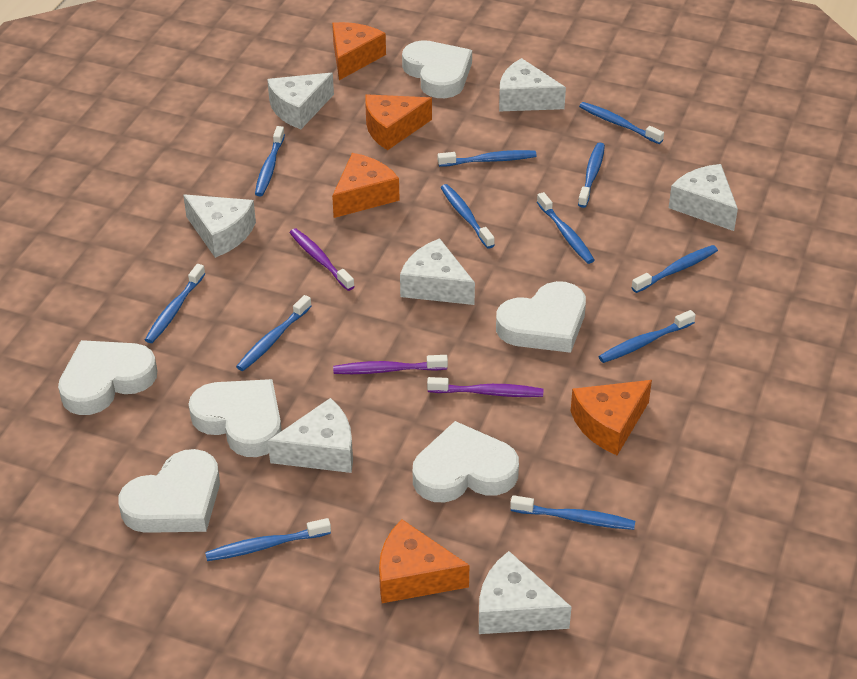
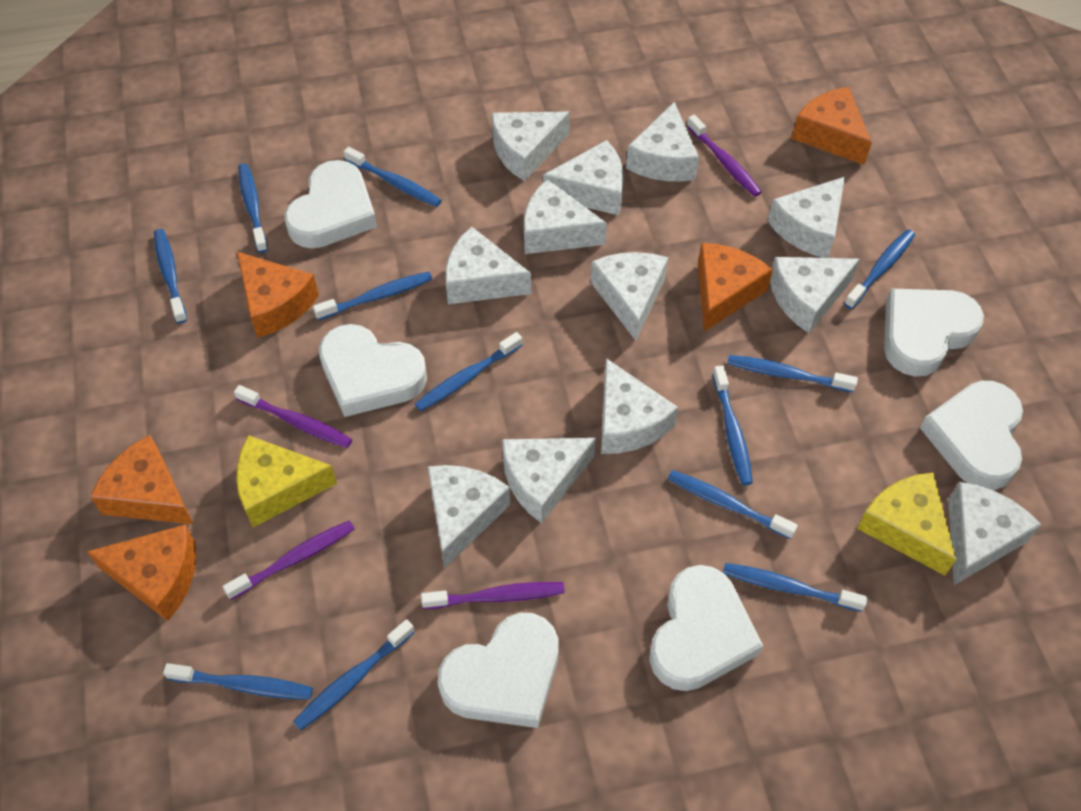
purple toothbrush: 3 -> 4
white cheese: 7 -> 12
yellow cheese: 0 -> 2

